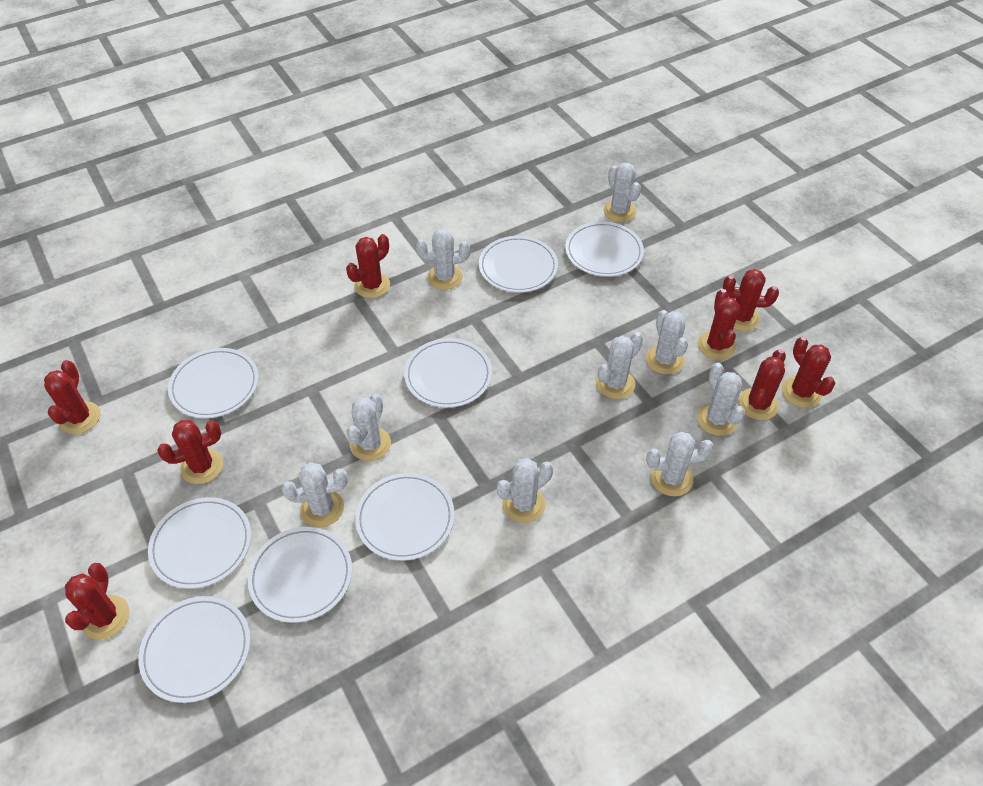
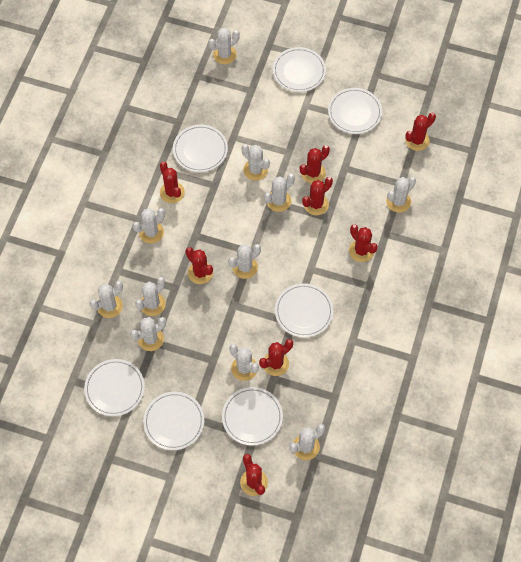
white cactus: 9 -> 11
white plate: 8 -> 7

